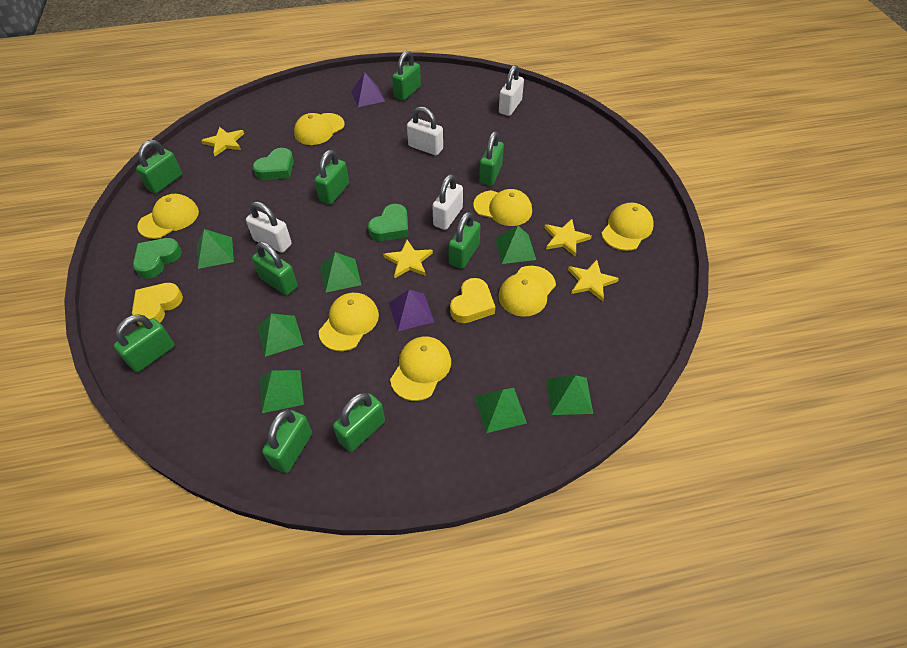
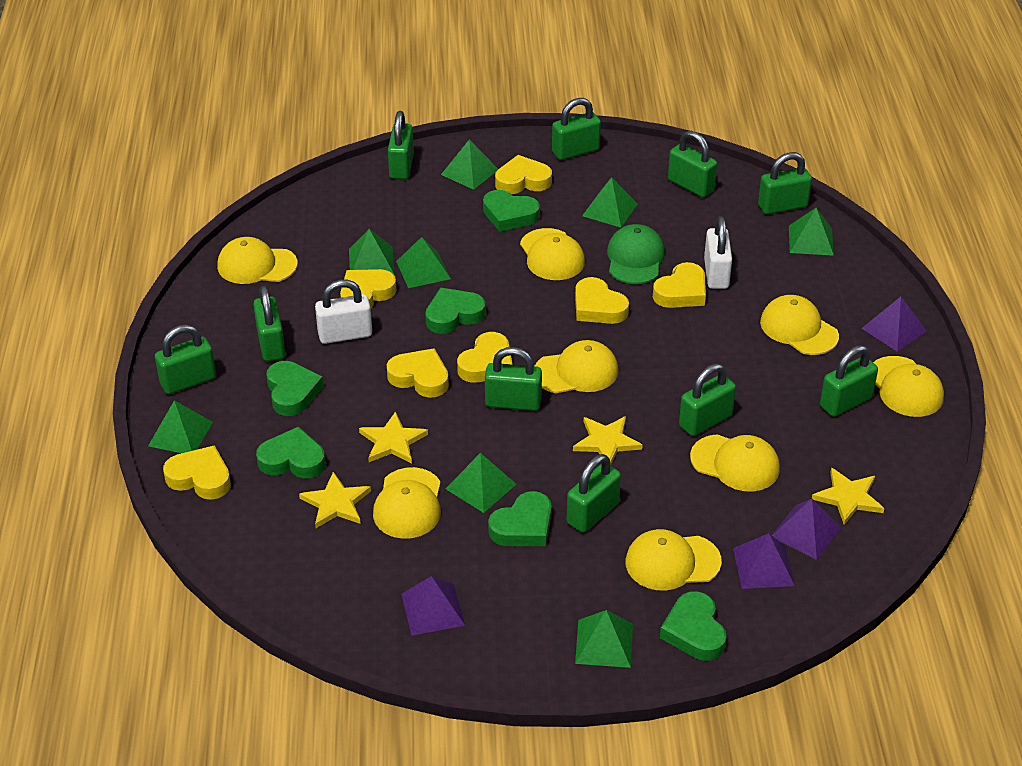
green cap: 0 -> 1
green heart: 3 -> 6
green padlock: 9 -> 10
green pyramid: 7 -> 8
purple pyramid: 2 -> 4
white padlock: 4 -> 2
yellow cap: 7 -> 8
yellow heart: 2 -> 7

